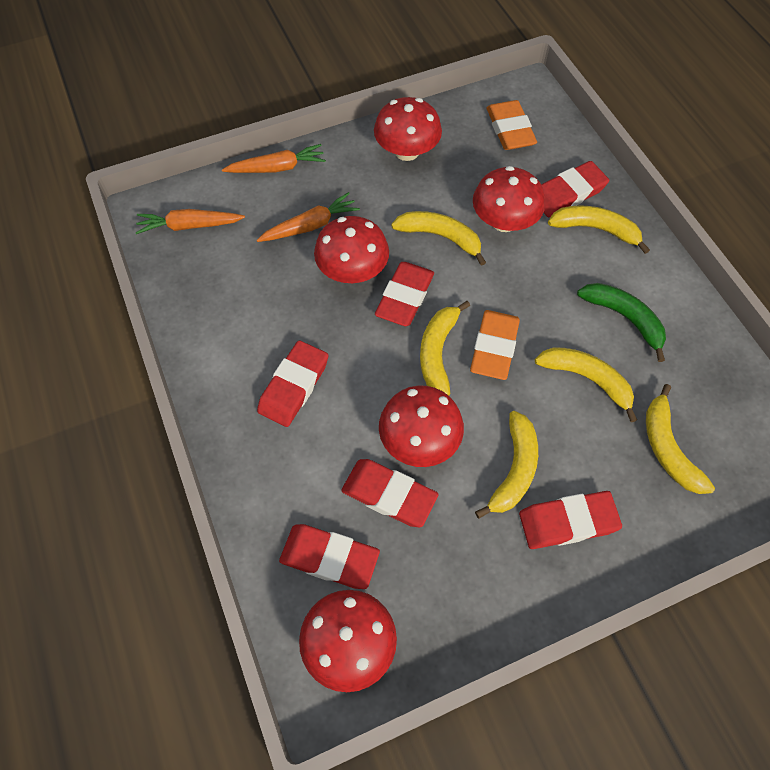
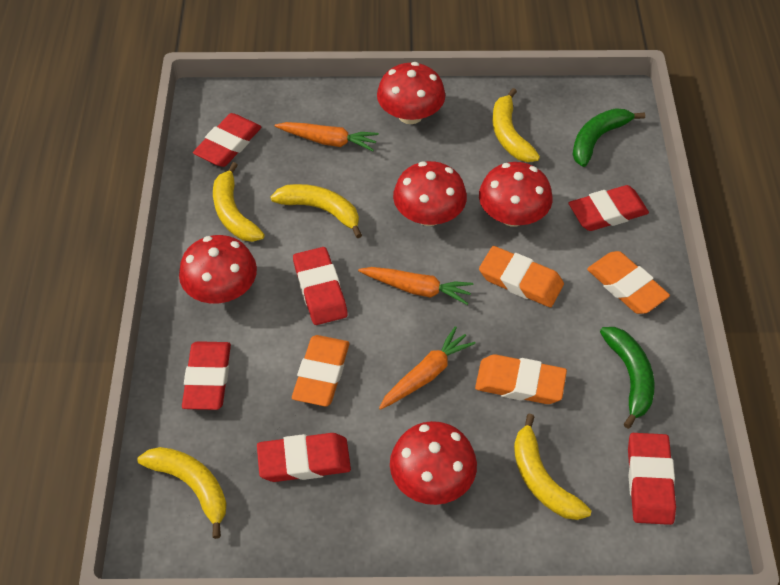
green banana: 1 -> 2
orange eraser: 2 -> 4
yellow banana: 6 -> 5

